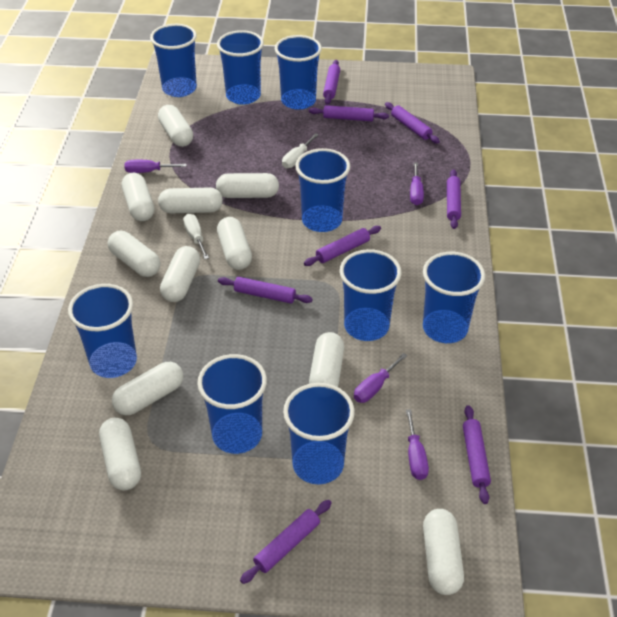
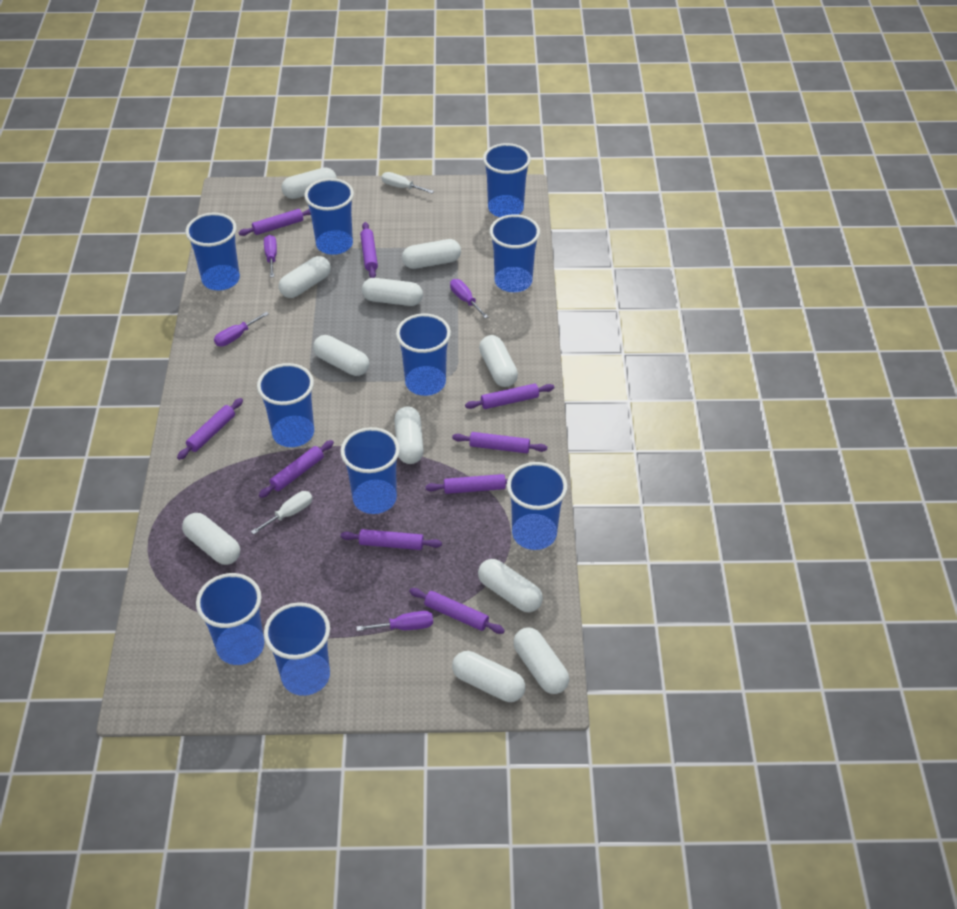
blue cup: 9 -> 10
purple rolling pin: 8 -> 9

